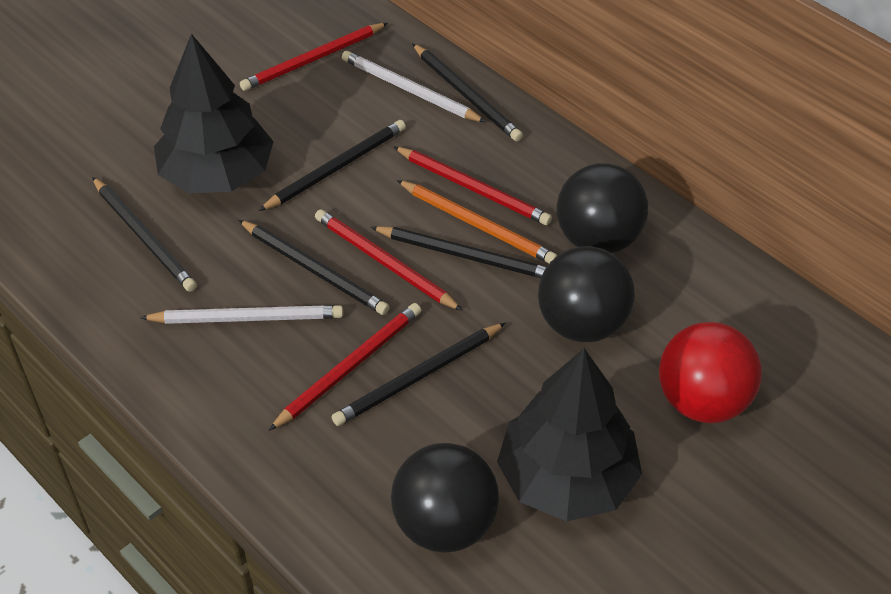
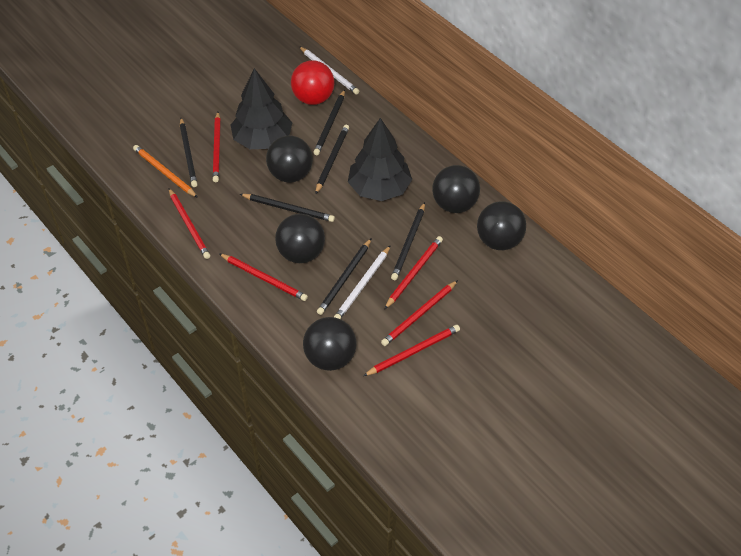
black ball: 3 -> 5
red pencil: 4 -> 6

